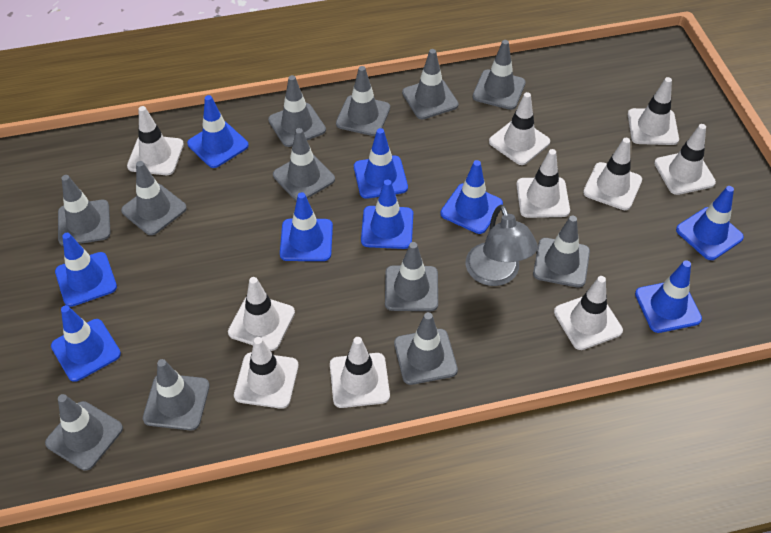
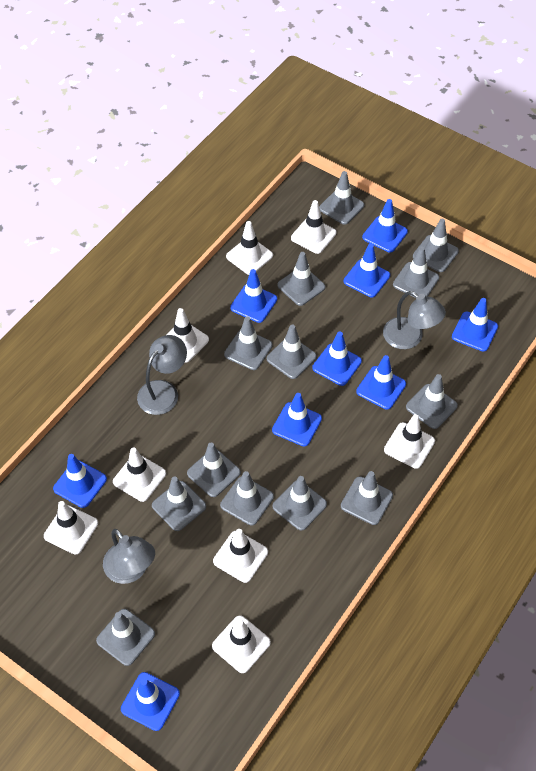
grey lamp: 1 -> 3
grey traffic cone: 12 -> 13
white traffic cone: 10 -> 8

